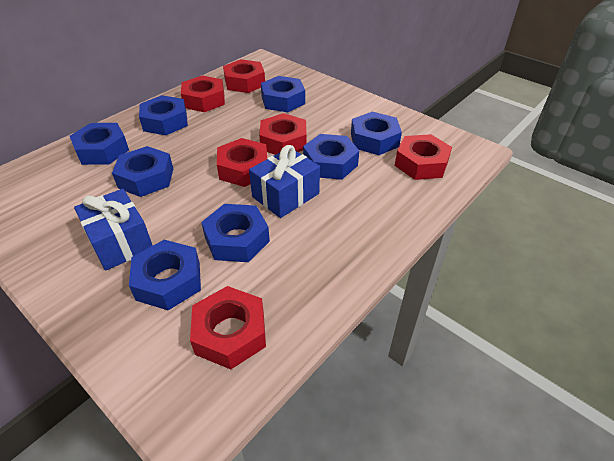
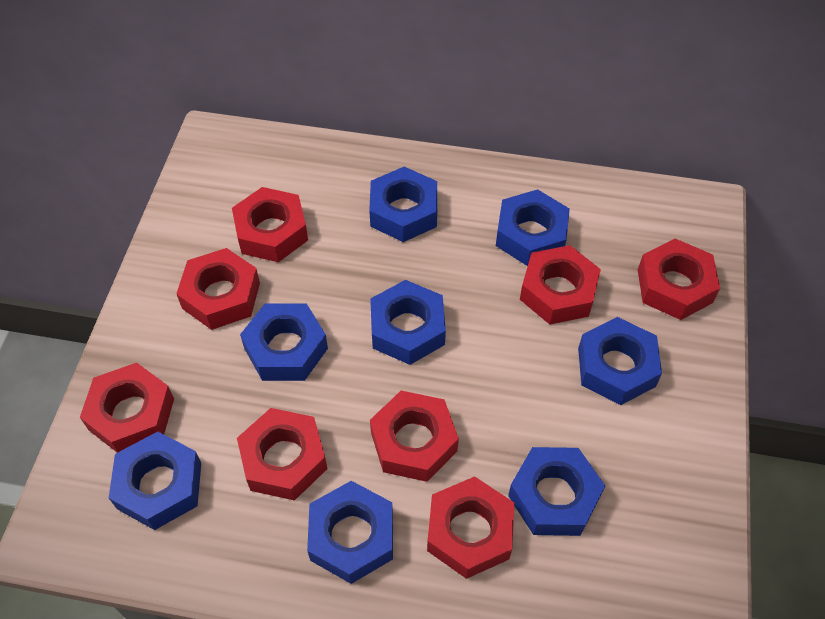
blue gift: 2 -> 0
red nut: 6 -> 8

